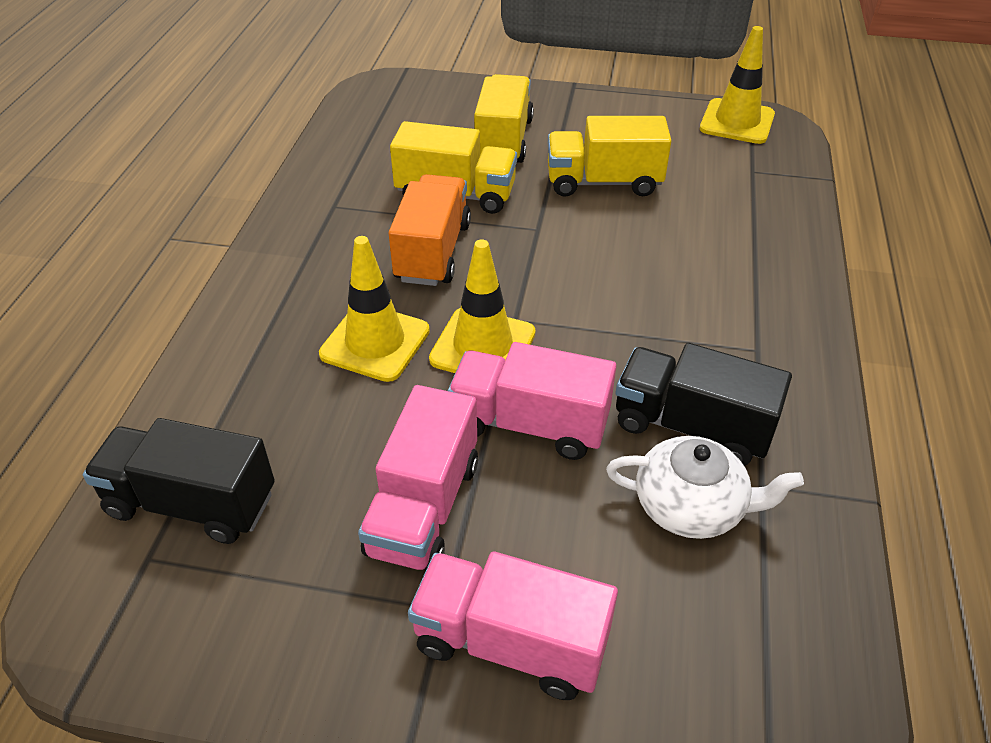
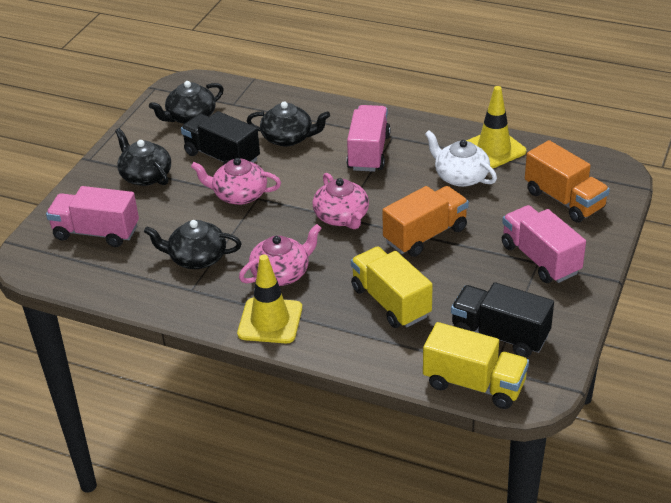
black teapot: 0 -> 4
orange truck: 1 -> 2
pink teapot: 0 -> 3
yellow traffic cone: 3 -> 2
yellow truck: 3 -> 2

